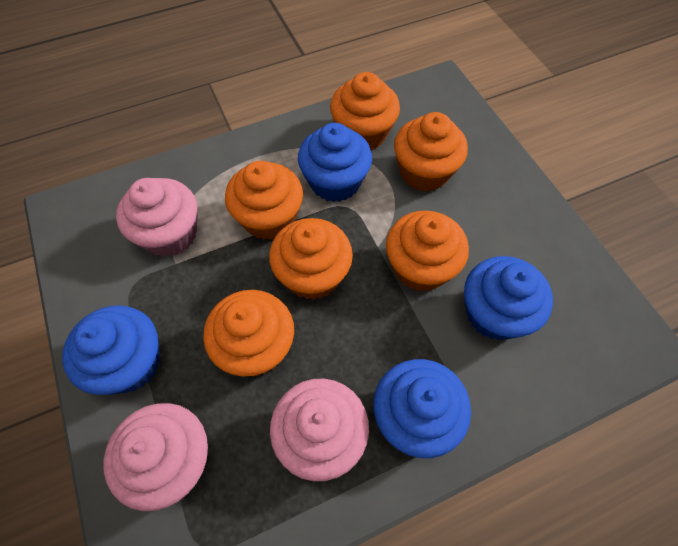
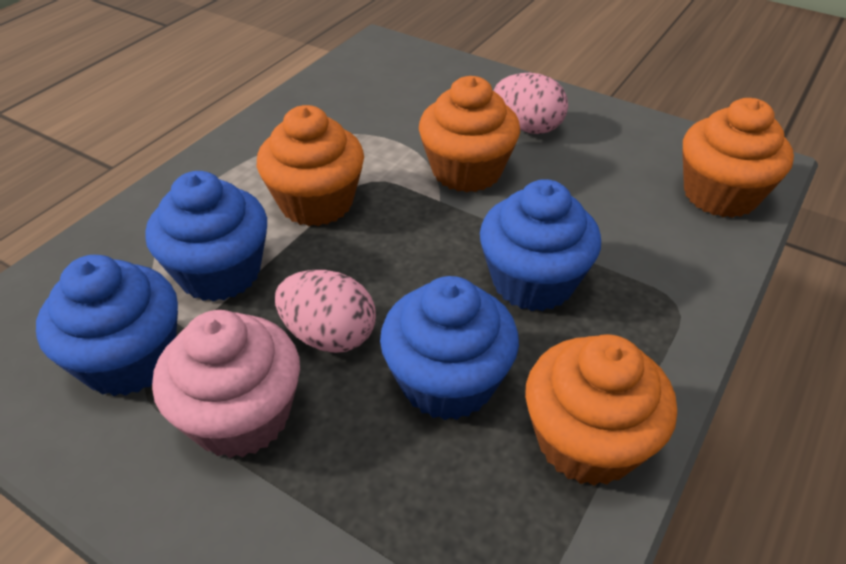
orange cupcake: 6 -> 4
pink cupcake: 3 -> 1
pink egg: 0 -> 2

